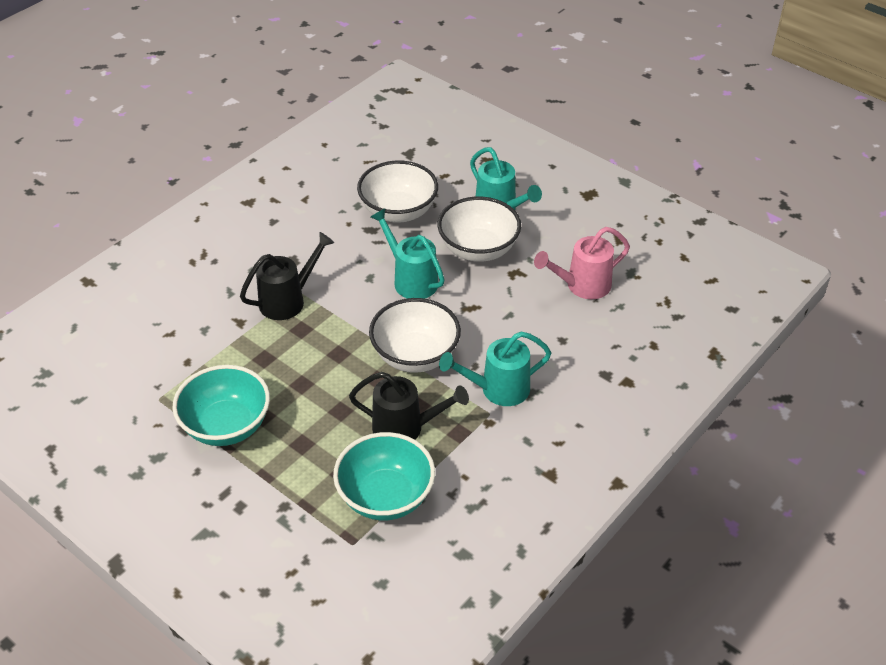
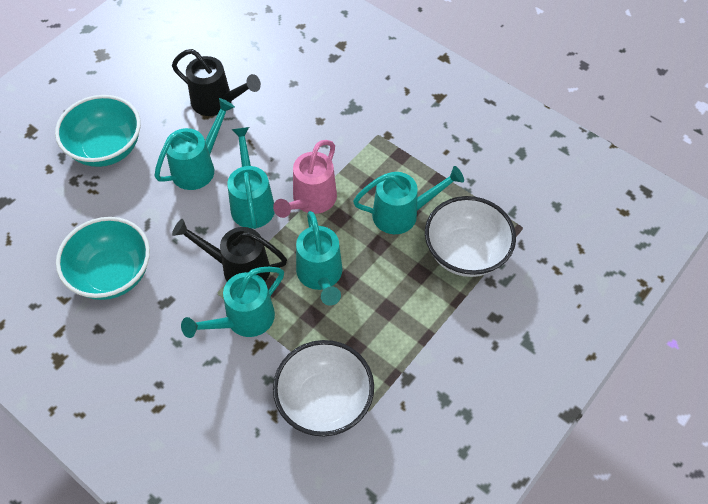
turquoise watering can: 3 -> 5
white bowl: 3 -> 2

